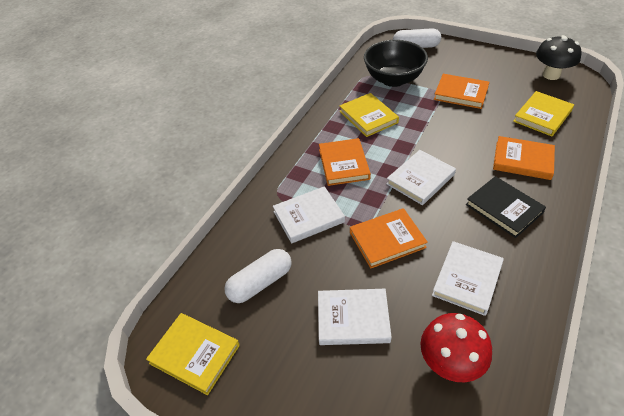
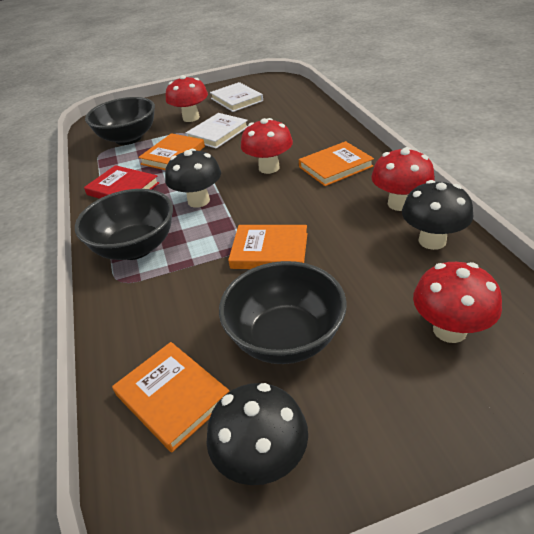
black book: 1 -> 0
black bowl: 1 -> 3
black mushroom: 1 -> 3
red book: 0 -> 1
red mushroom: 1 -> 4
white book: 4 -> 2
white capsule: 2 -> 0
yellow book: 3 -> 0

